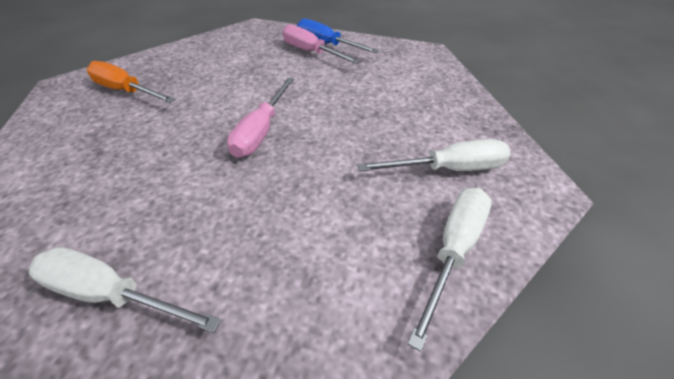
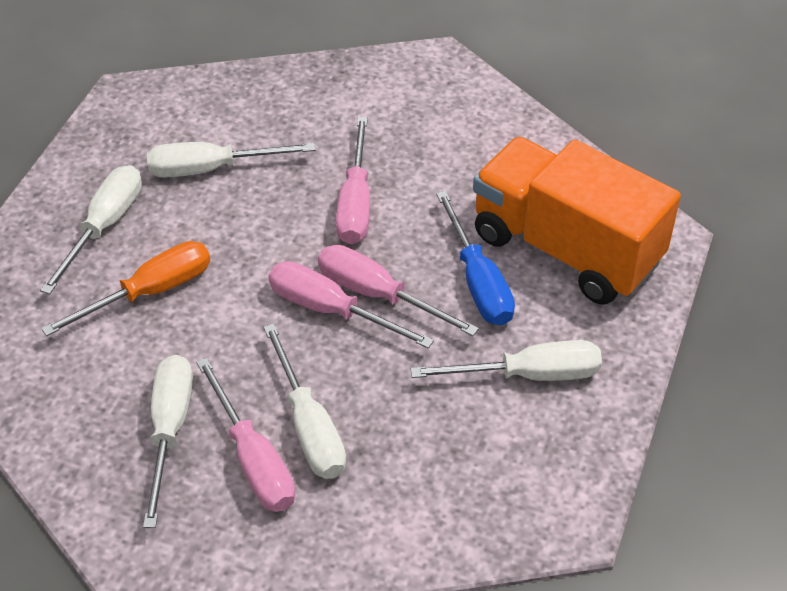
orange truck: 0 -> 1
pink screwdriver: 2 -> 4
white screwdriver: 3 -> 5

